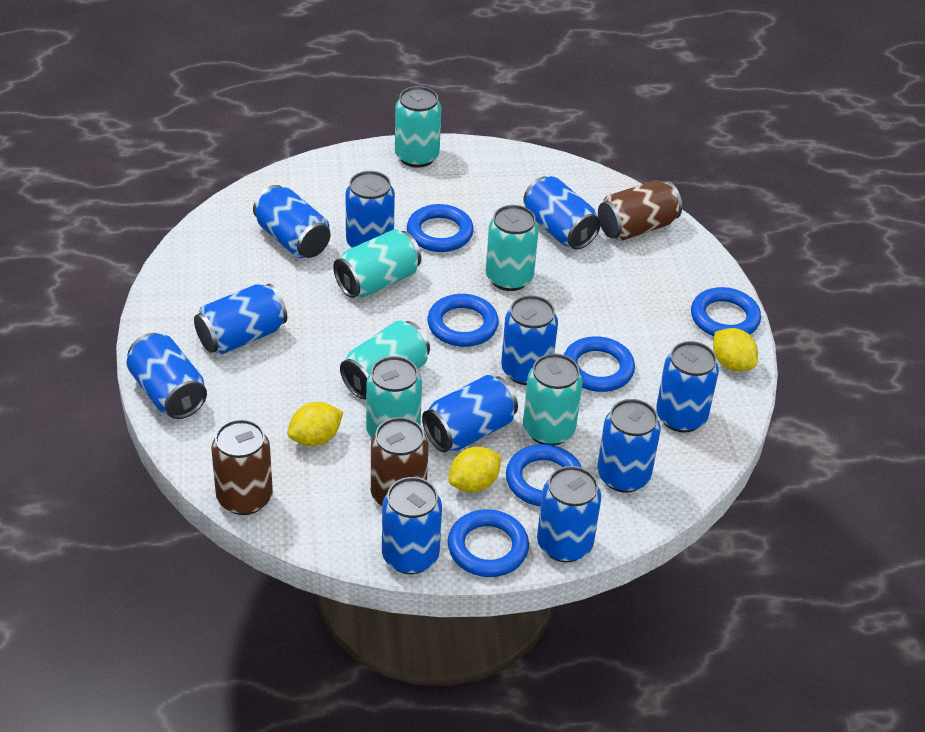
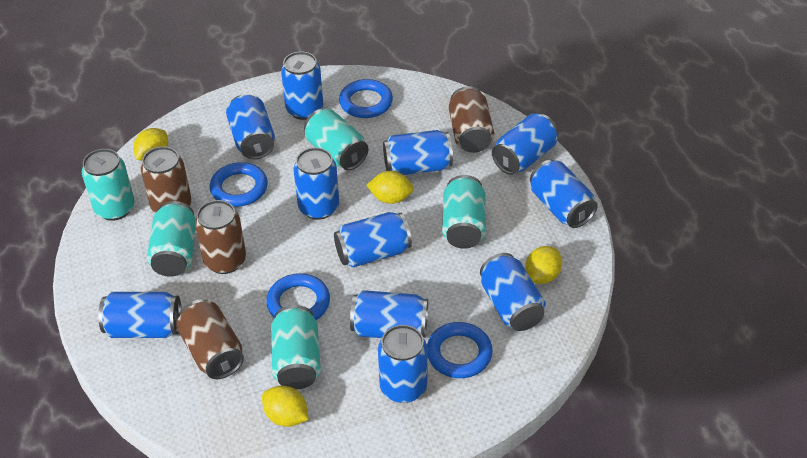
blue ring: 6 -> 4
brown can: 3 -> 4
turquoise can: 6 -> 5
yellow lemon: 3 -> 4

